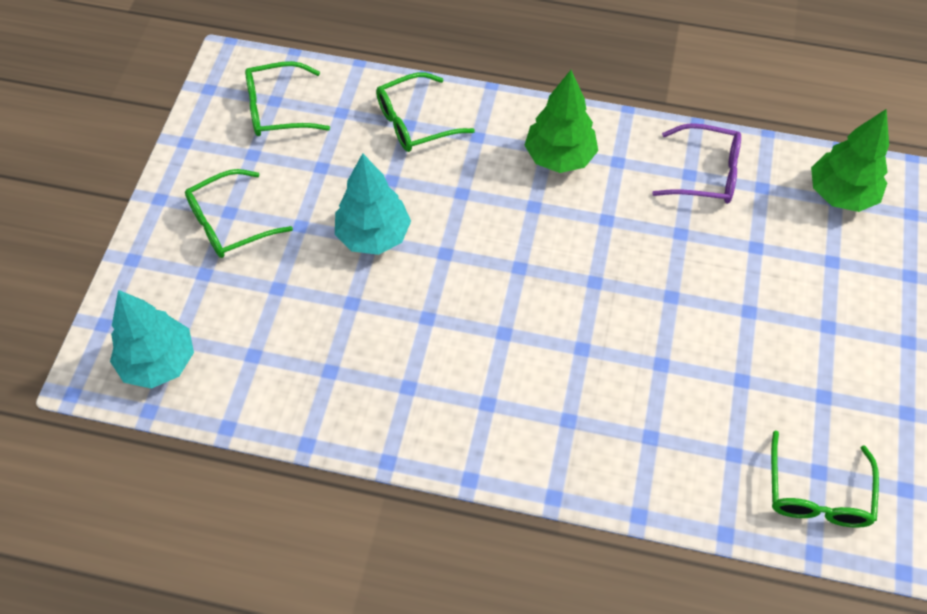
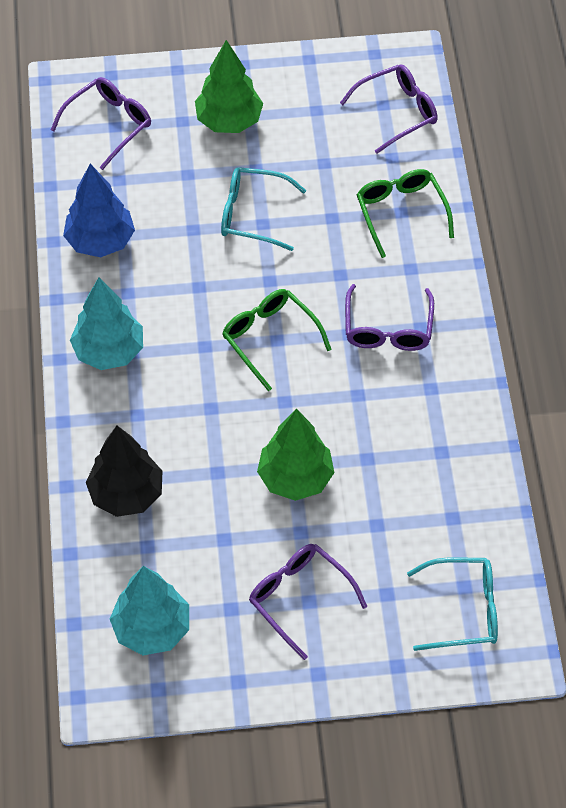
black tree: 0 -> 1
blue tree: 0 -> 1
green glasses: 4 -> 2
purple glasses: 1 -> 4
turquoise glasses: 0 -> 2

